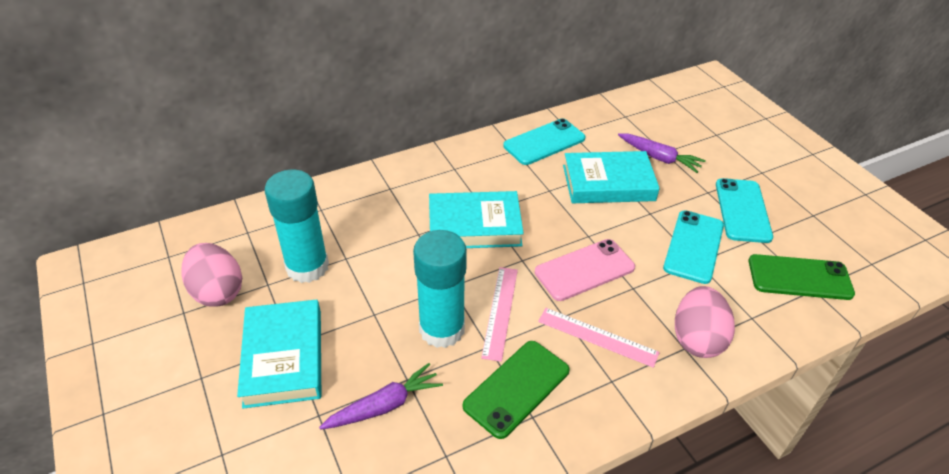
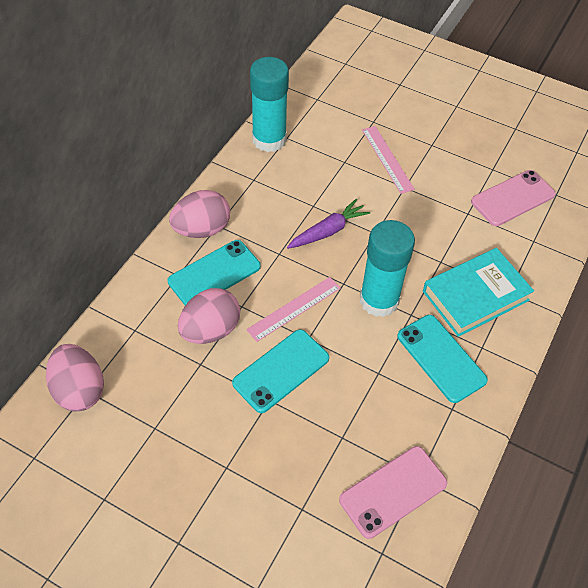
green phone: 2 -> 0
pink egg: 2 -> 3
pink phone: 1 -> 2
purple carrot: 2 -> 1
turquoise book: 3 -> 1

